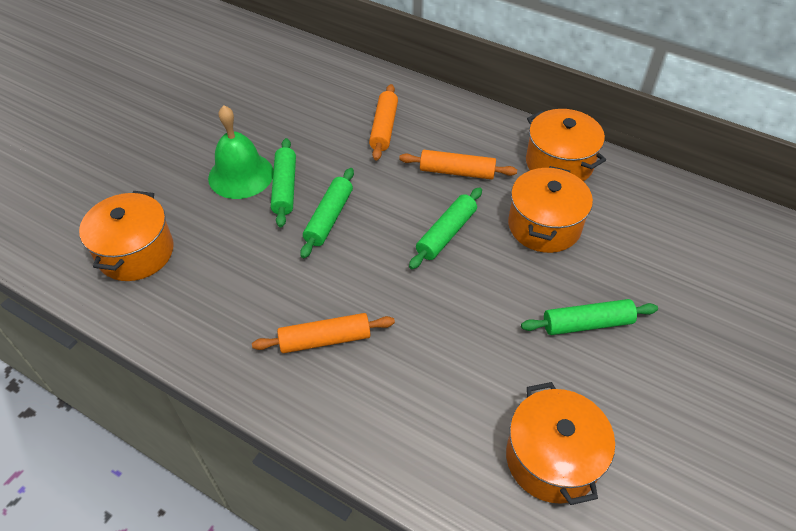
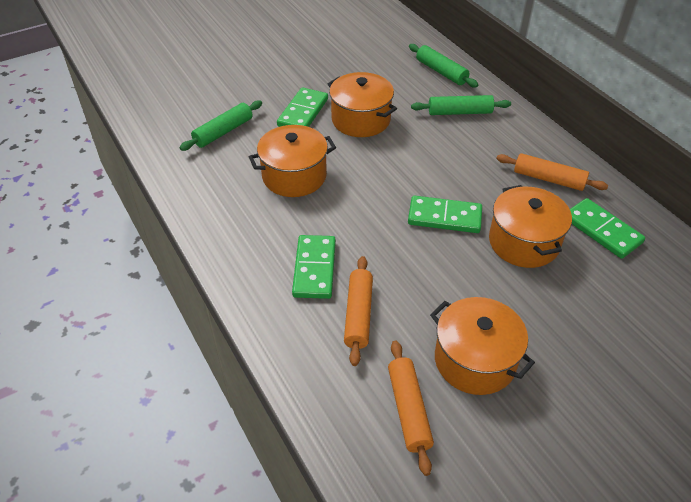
green bell: 1 -> 0
green domino: 0 -> 4
green rolling pin: 4 -> 3

